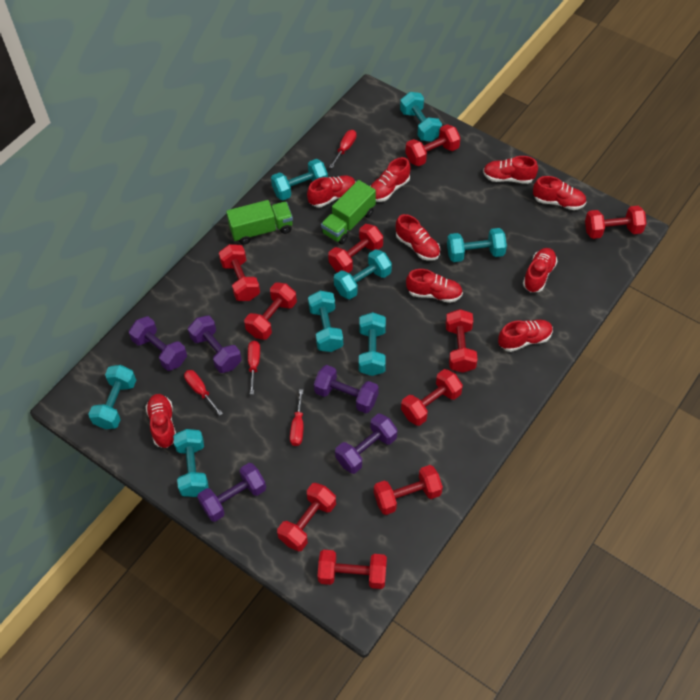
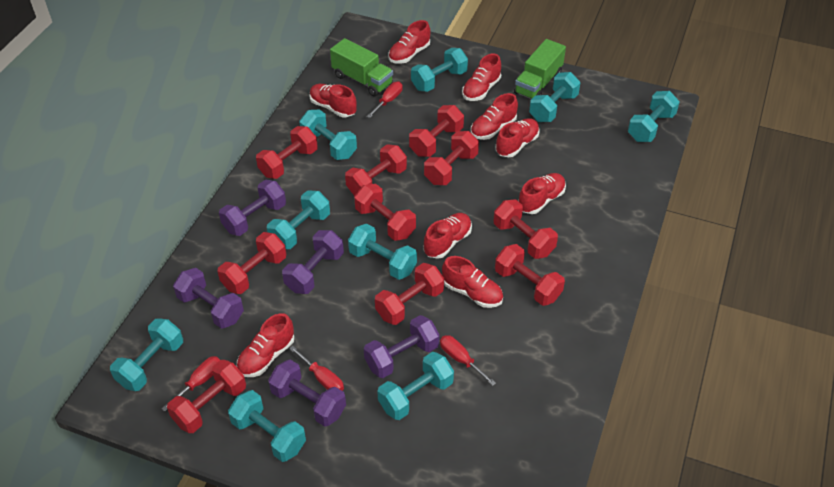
turquoise dumbbell: 8 -> 9

